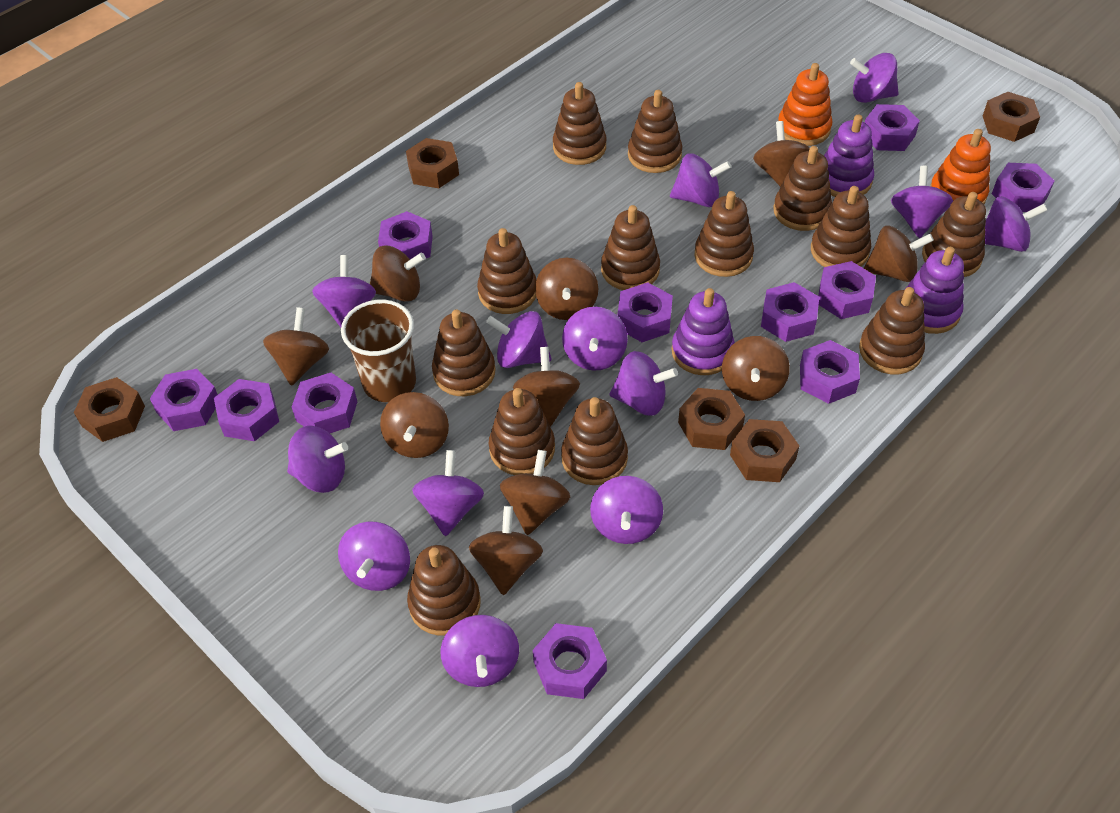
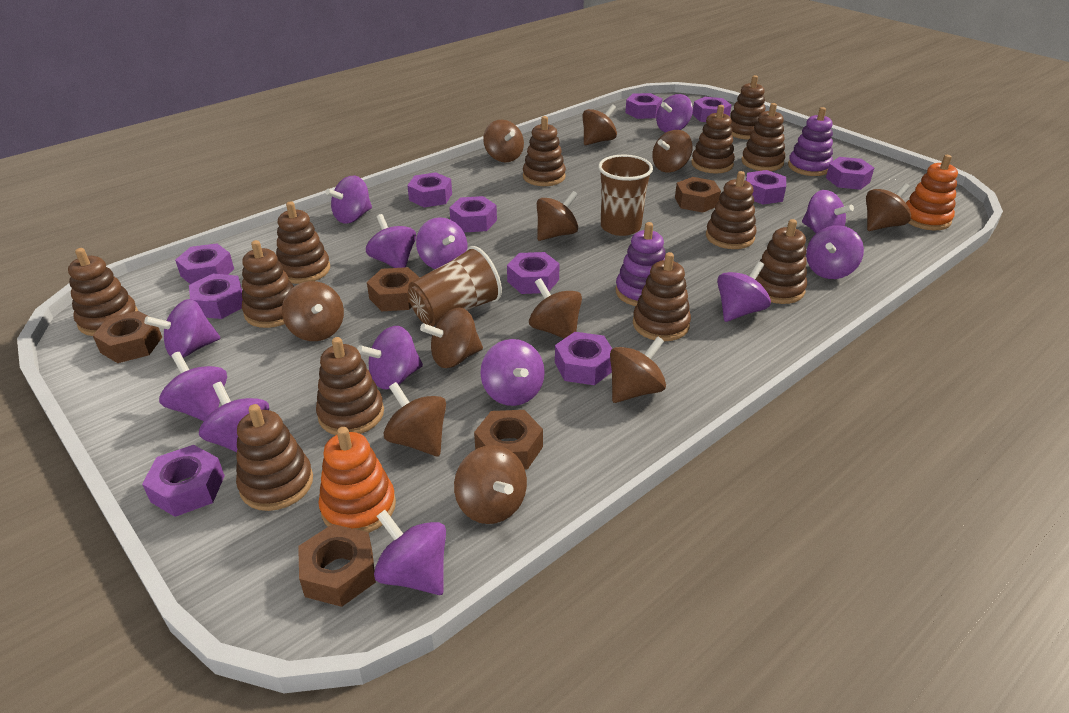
brown cup: 1 -> 2
brown spinning top: 10 -> 11
brown stacking toy: 13 -> 12
purple stacking toy: 3 -> 2

